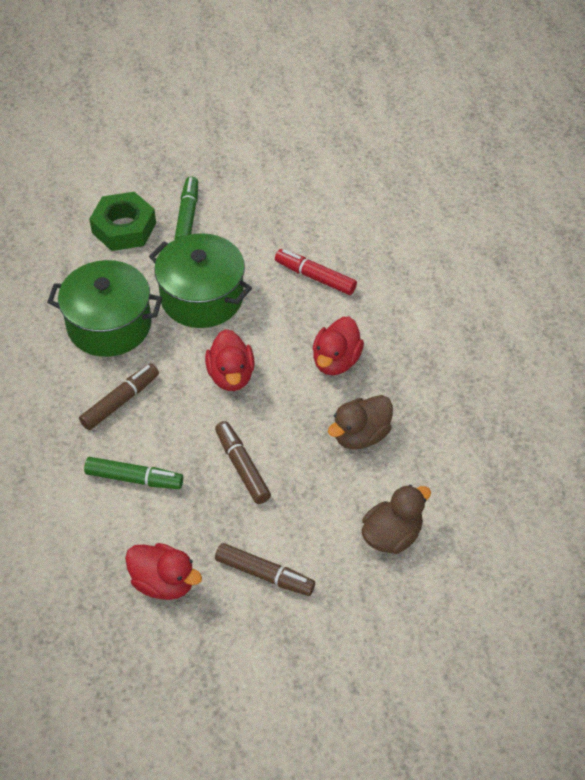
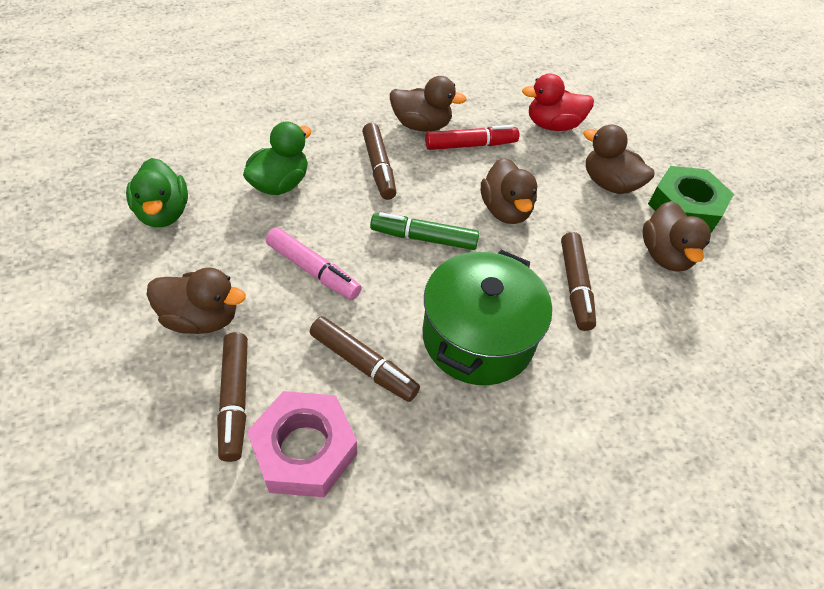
brown duck: 2 -> 5
brown marker: 3 -> 4
green duck: 0 -> 2
green marker: 2 -> 1
green pot: 2 -> 1
pink marker: 0 -> 1
pink nut: 0 -> 1
red duck: 3 -> 1

